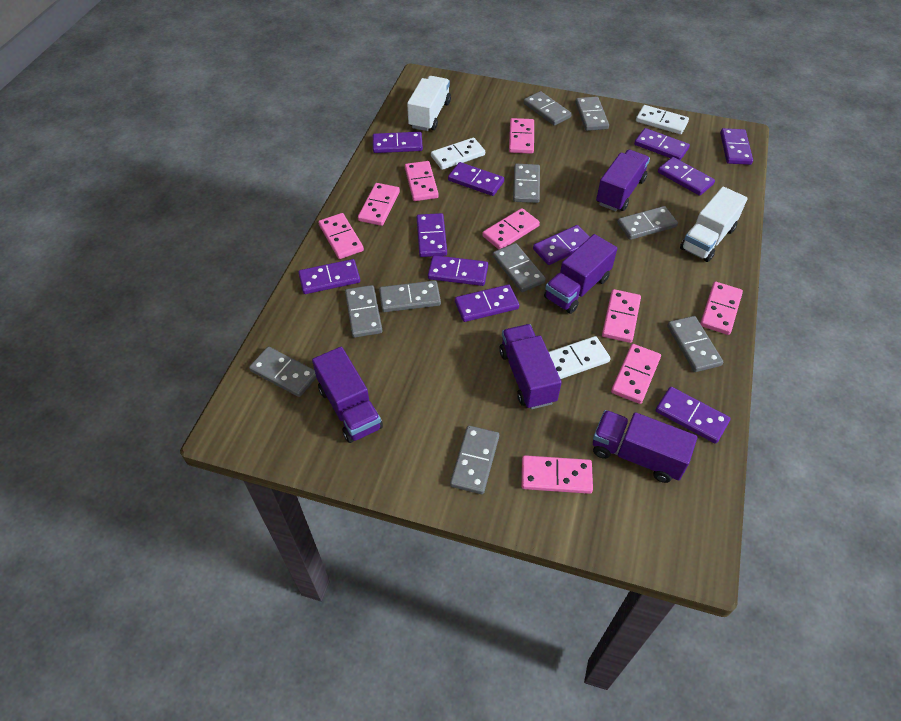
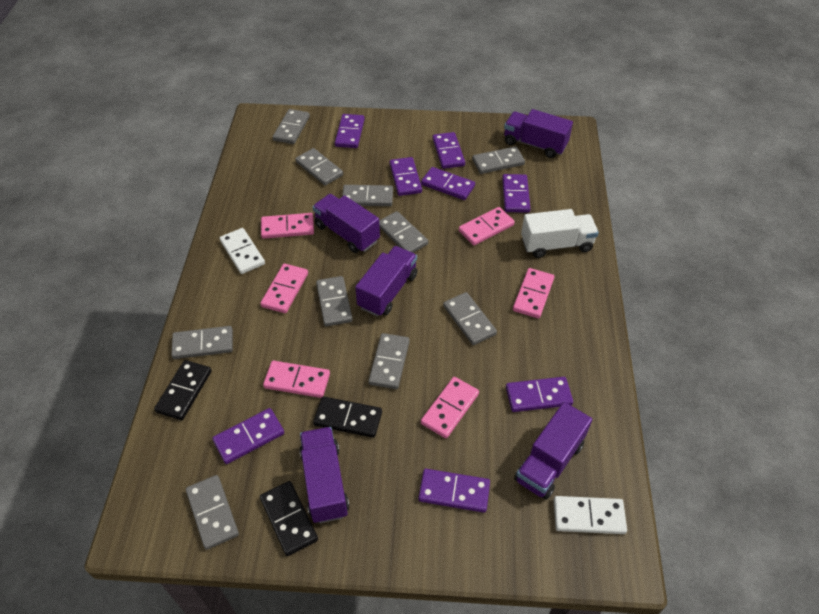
black domino: 0 -> 3
pink domino: 9 -> 6
purple domino: 11 -> 8
white domino: 3 -> 2
white truck: 2 -> 1

